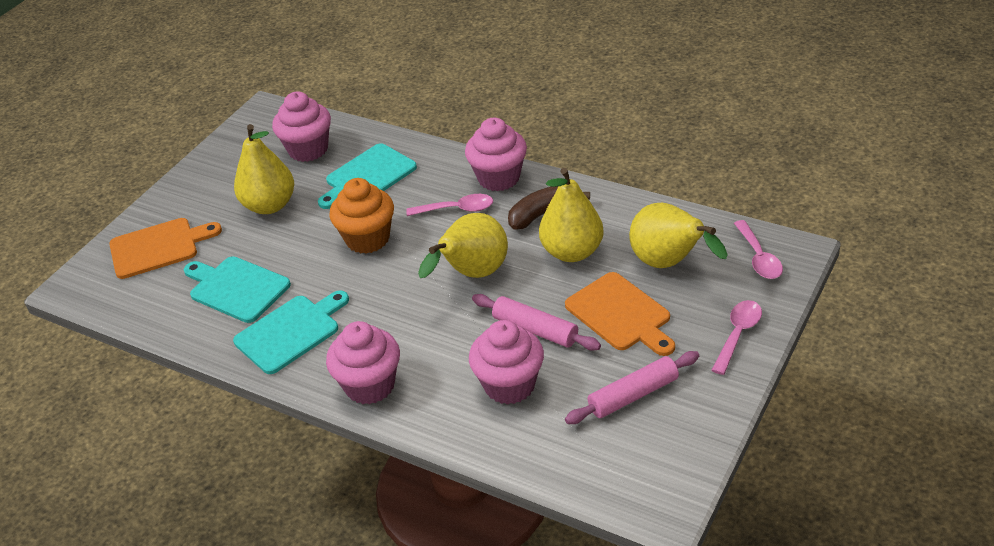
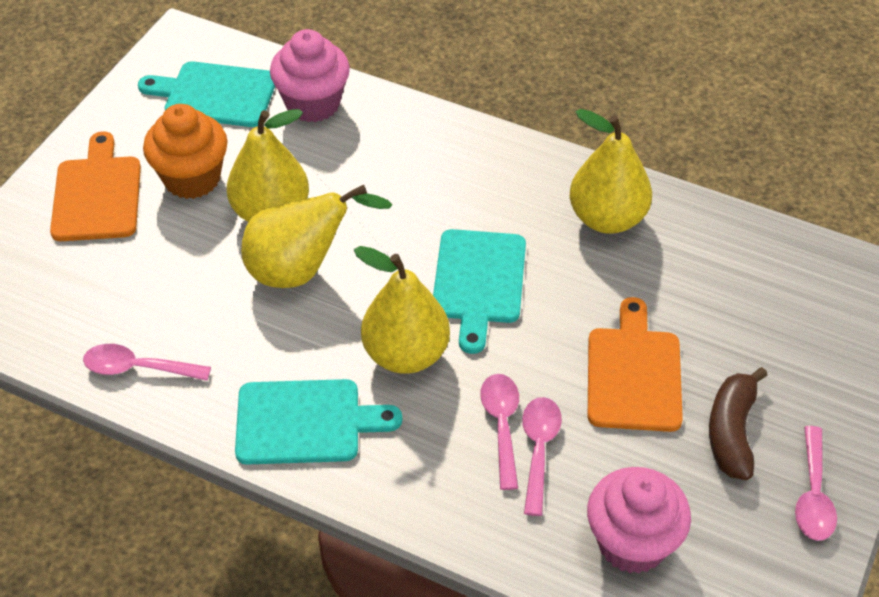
pink cupcake: 4 -> 2
pink rolling pin: 2 -> 0
pink spoon: 3 -> 4

